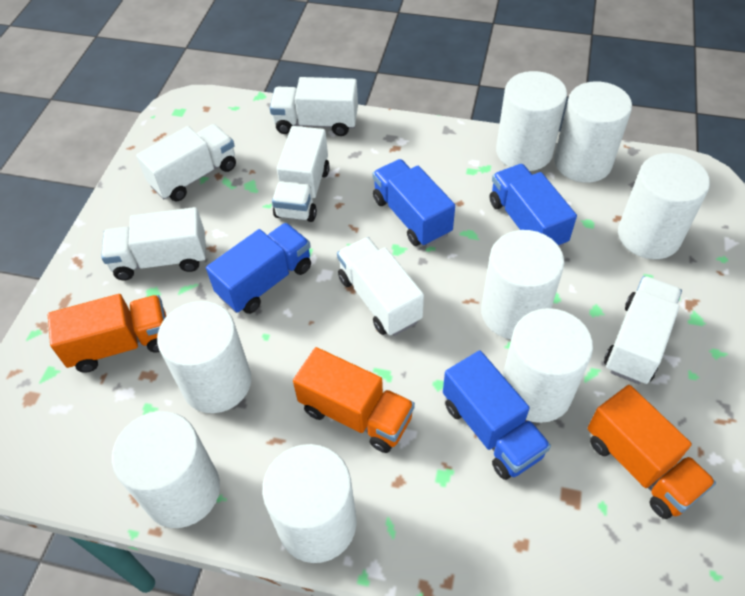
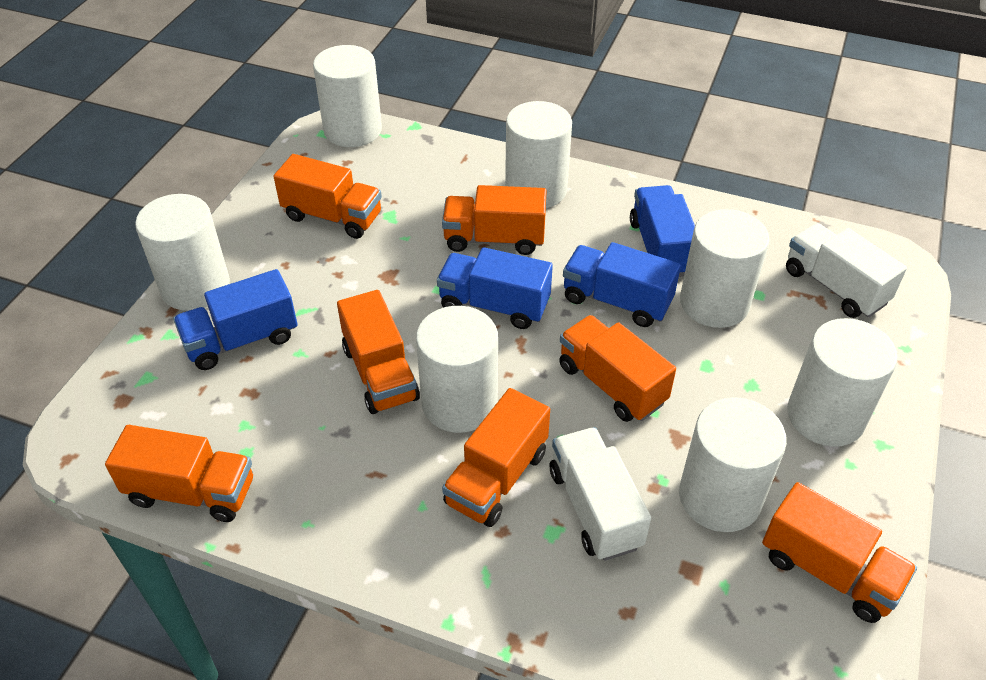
orange truck: 3 -> 7
white cylinder: 8 -> 7
white truck: 6 -> 2

